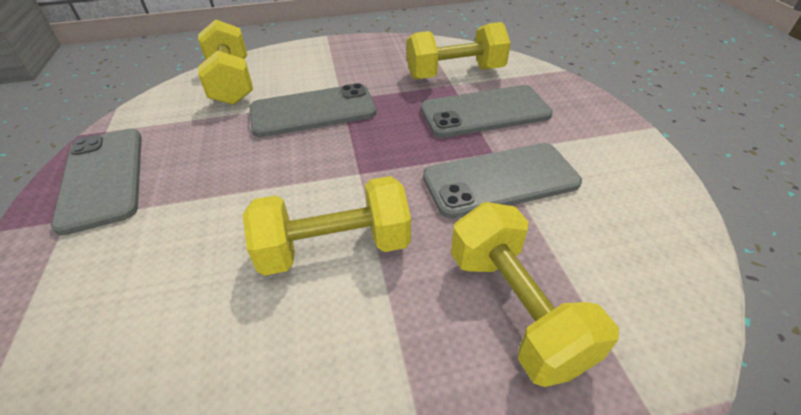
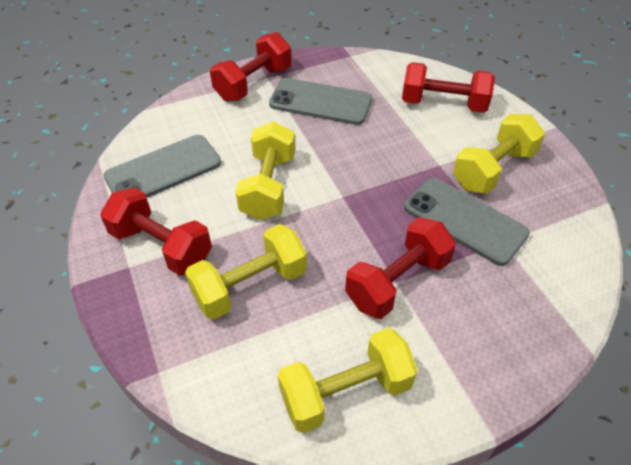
grey phone: 4 -> 3
red dumbbell: 0 -> 4

